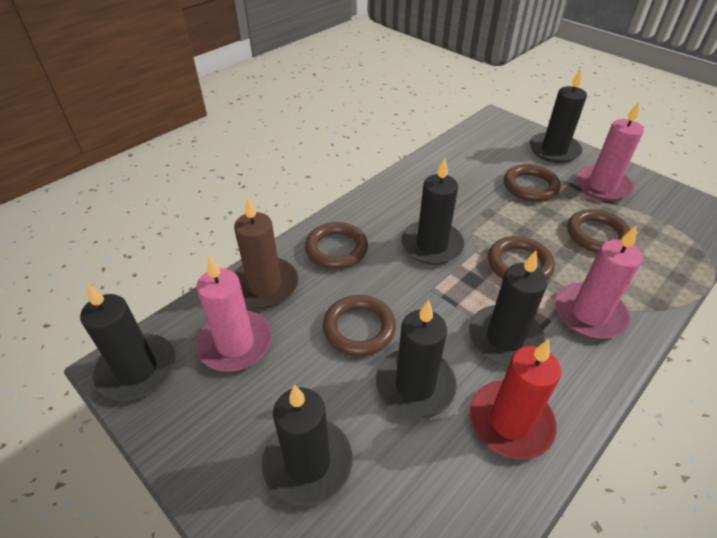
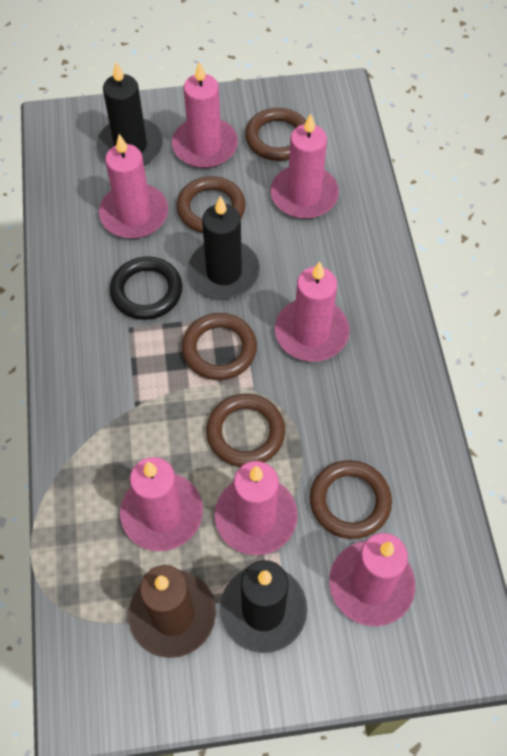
black candle: 6 -> 3
black ring: 0 -> 1
pink candle: 3 -> 7
red candle: 1 -> 0

